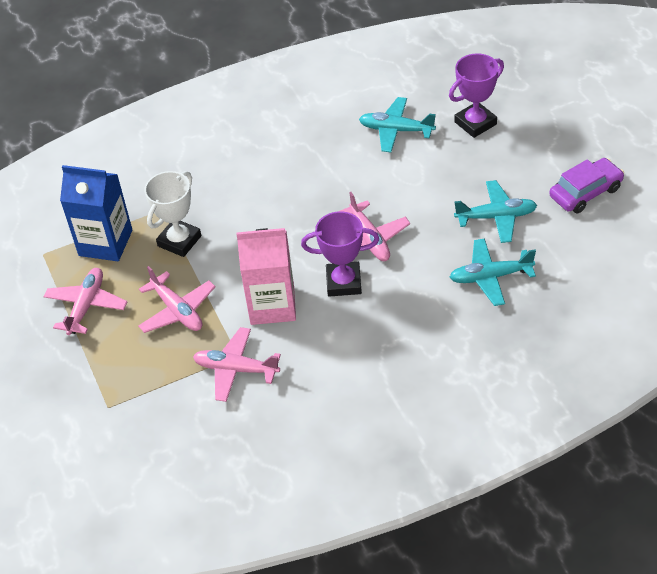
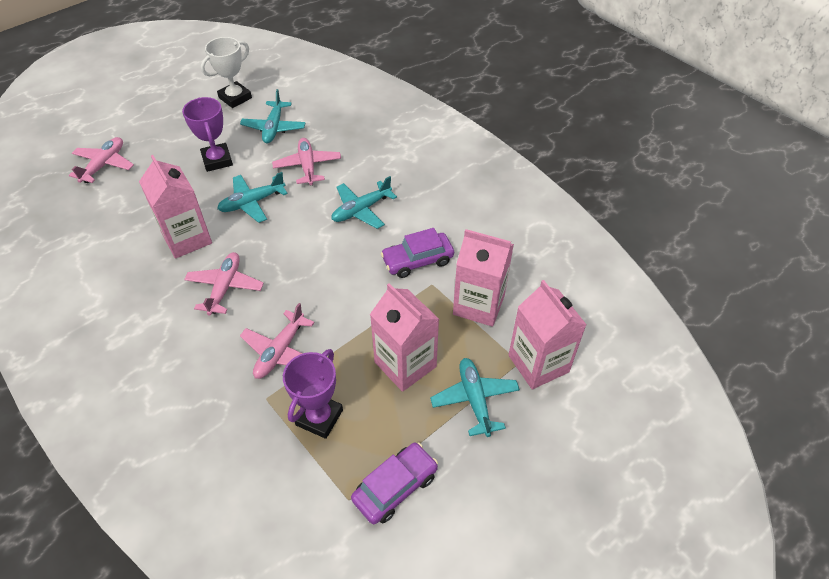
blue carton: 1 -> 0
pink carton: 1 -> 4
purple car: 1 -> 2
turquoise plane: 3 -> 4

